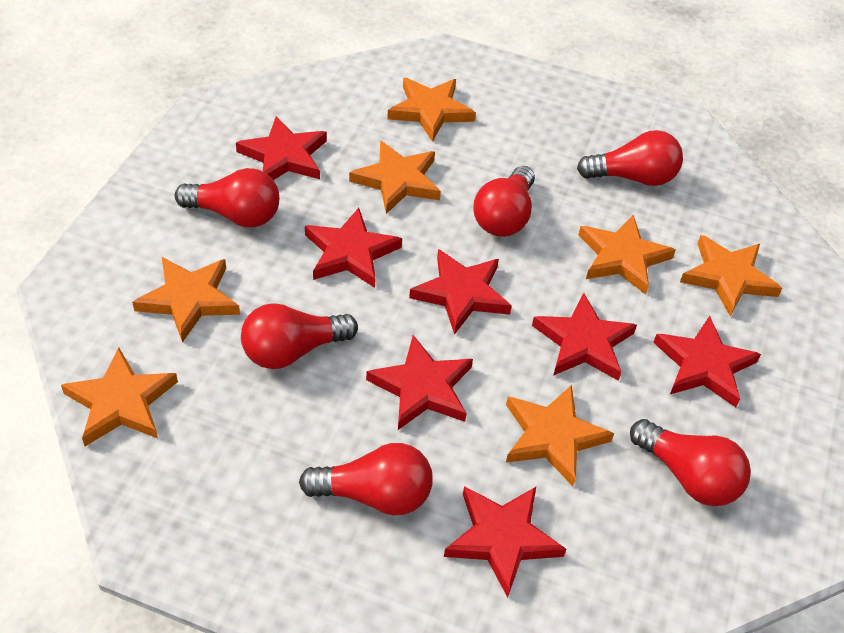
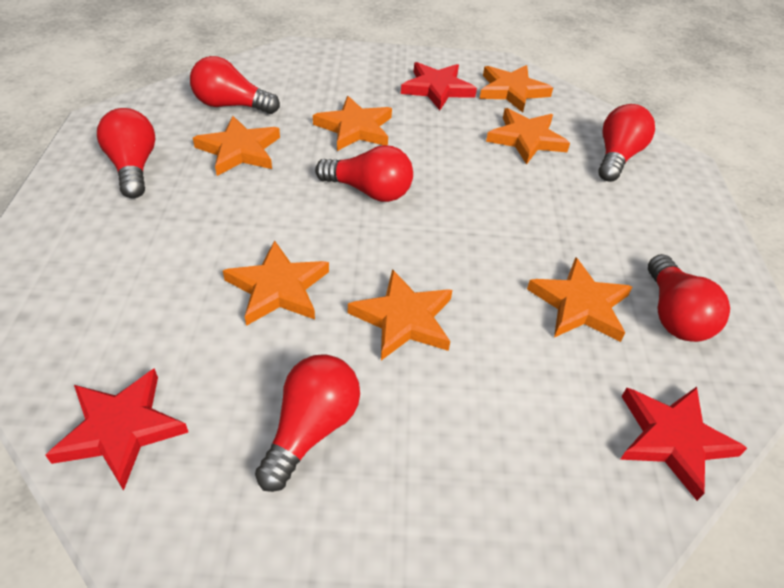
red star: 7 -> 3

